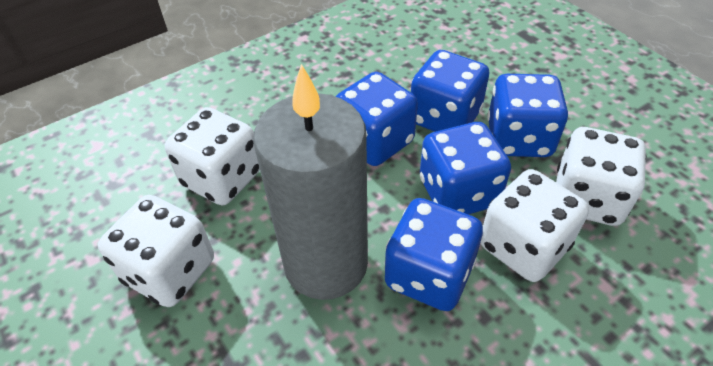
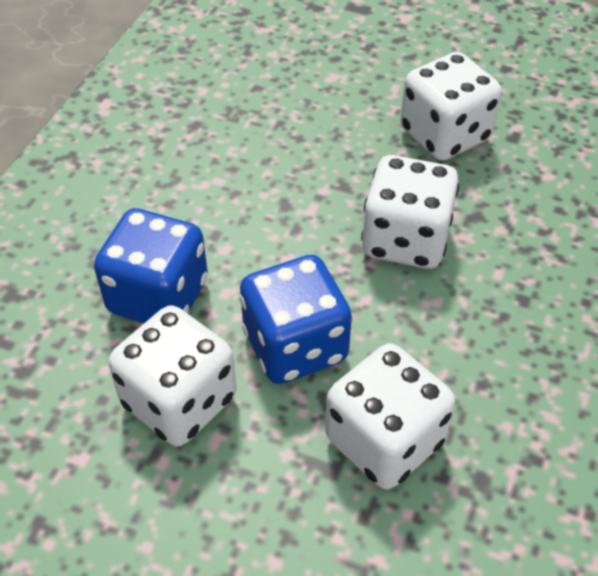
blue dice: 5 -> 2
grey candle: 1 -> 0

